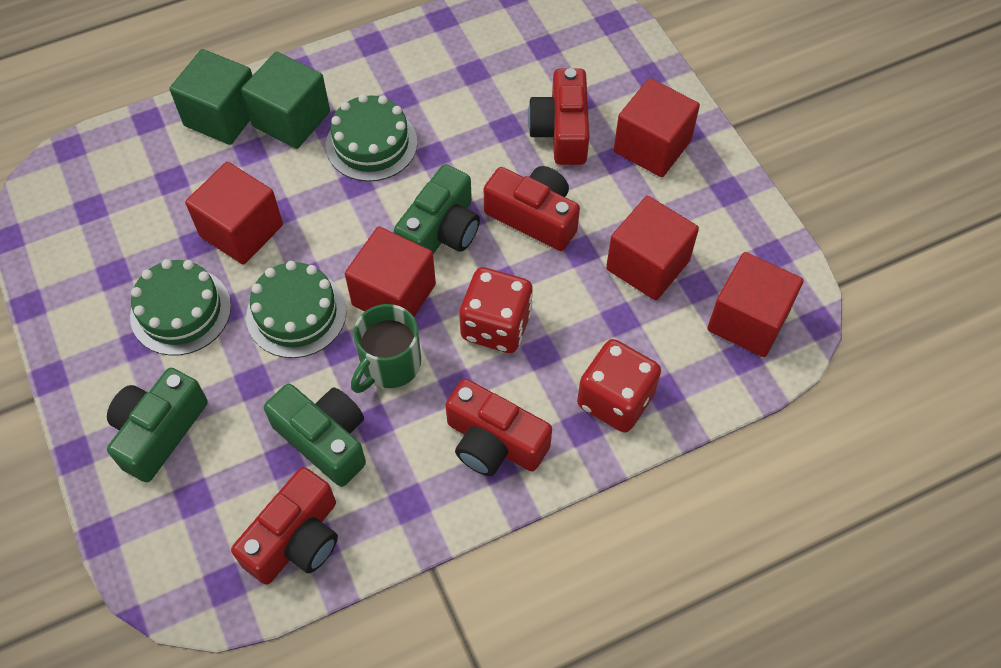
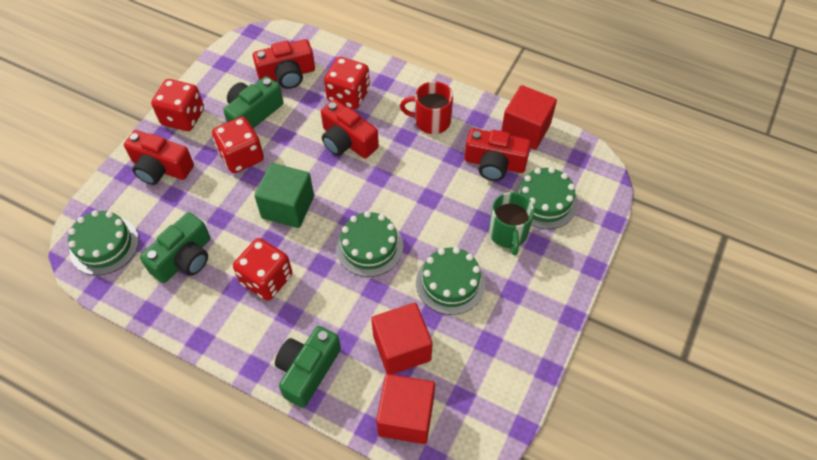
green cake: 3 -> 4
green cube: 2 -> 1
red cube: 5 -> 3
red dice: 2 -> 4
red mug: 0 -> 1

